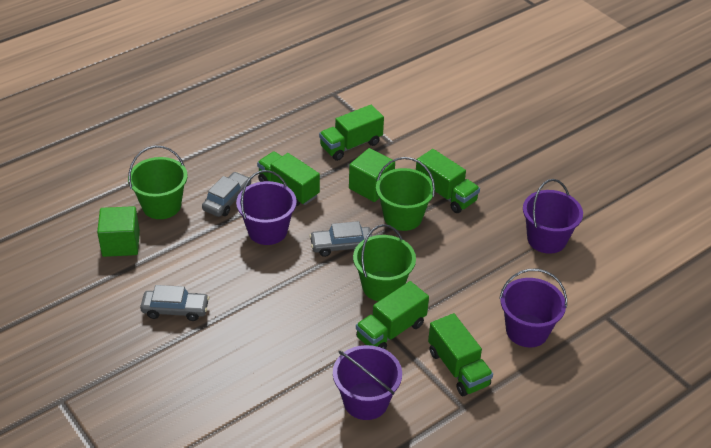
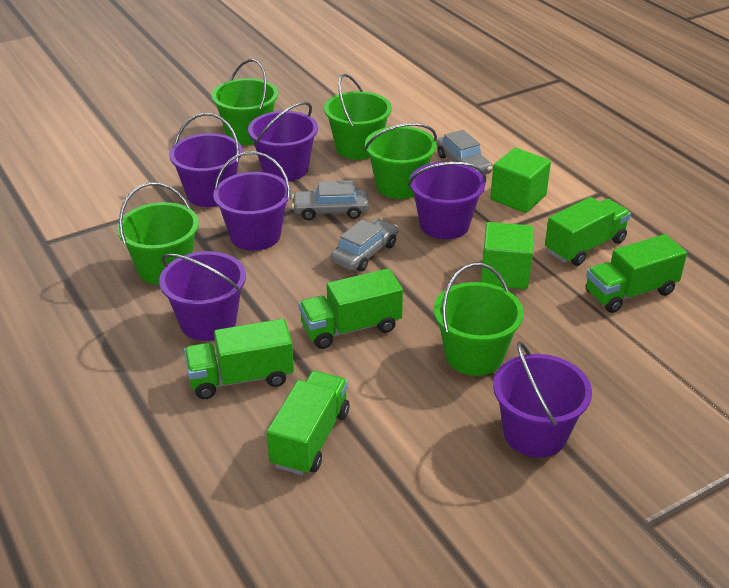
green bucket: 3 -> 5
purple bucket: 4 -> 6

